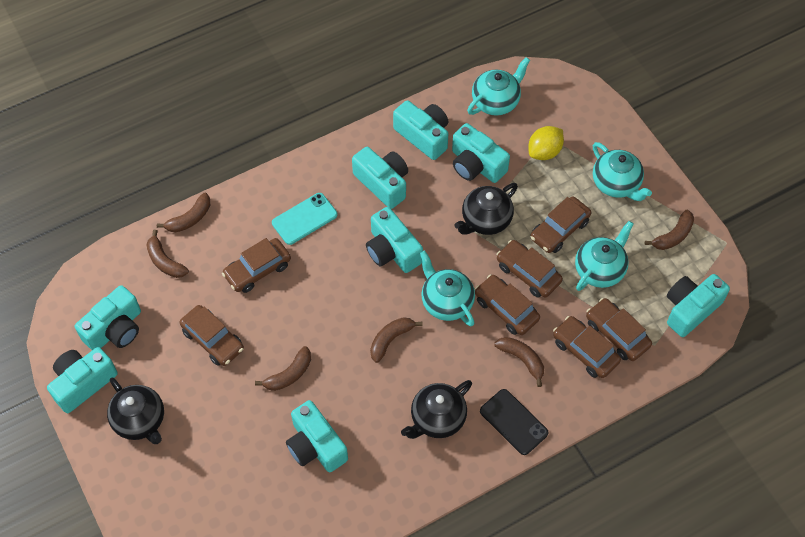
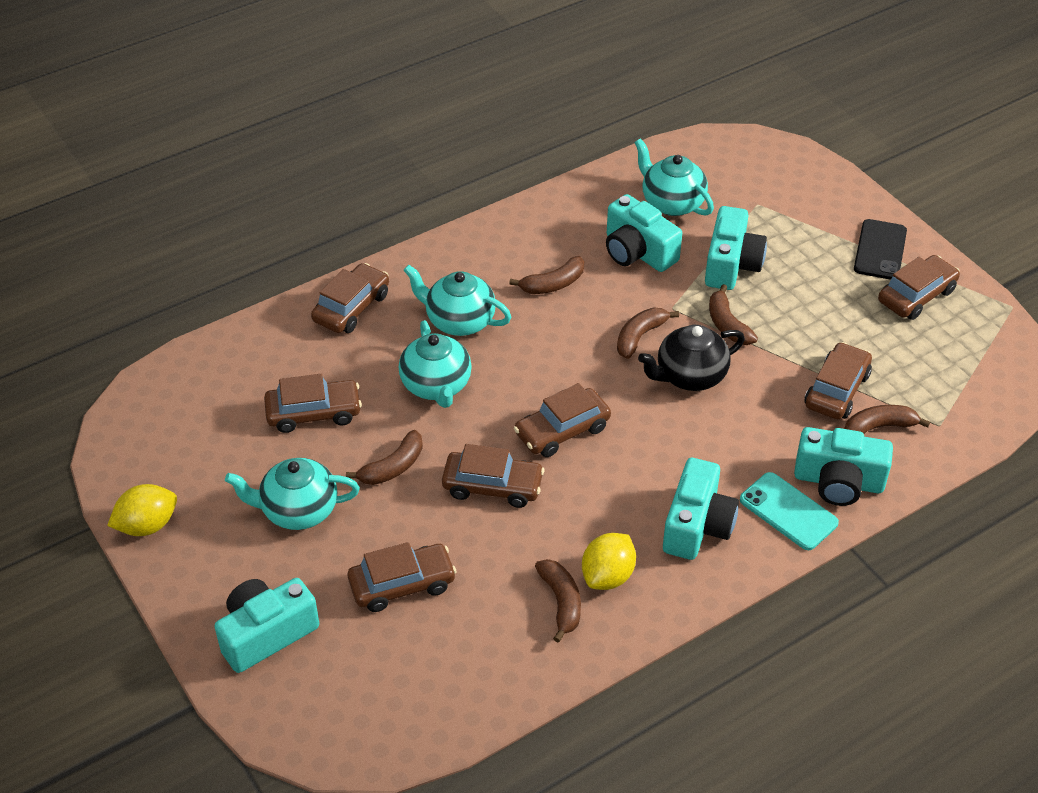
black teapot: 3 -> 1
turquoise camera: 8 -> 5
yellow lemon: 1 -> 2

